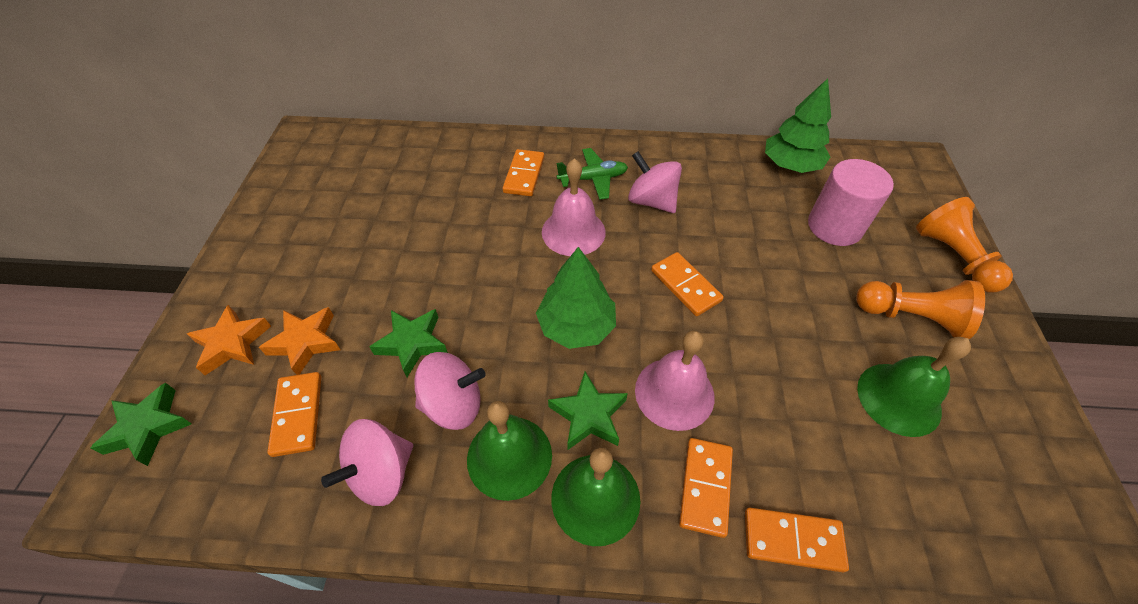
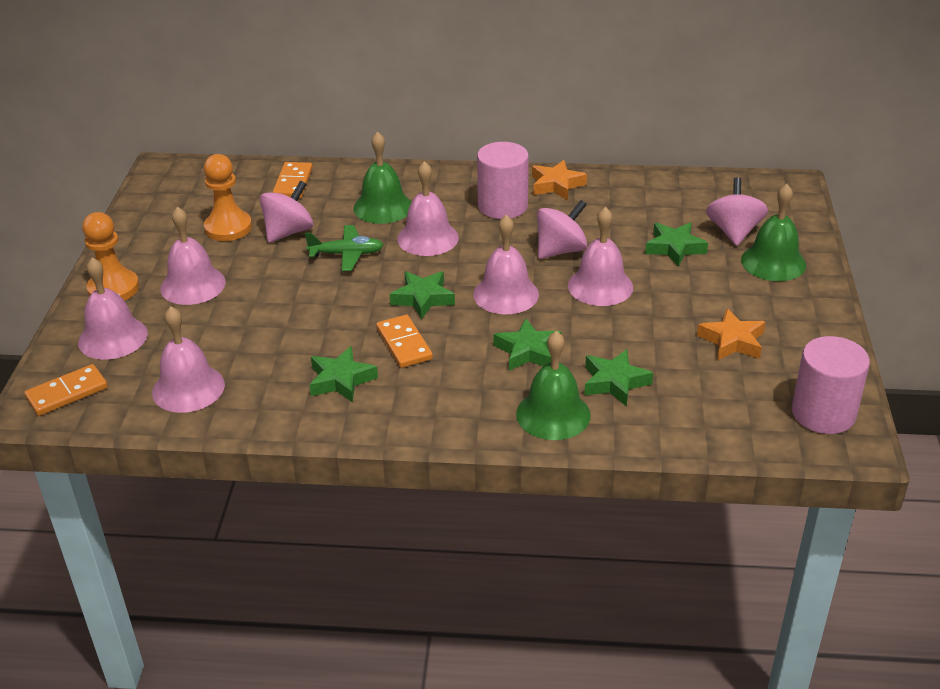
green star: 3 -> 5
green tree: 2 -> 0
orange domino: 5 -> 3
pink bell: 2 -> 6
pink cylinder: 1 -> 2

